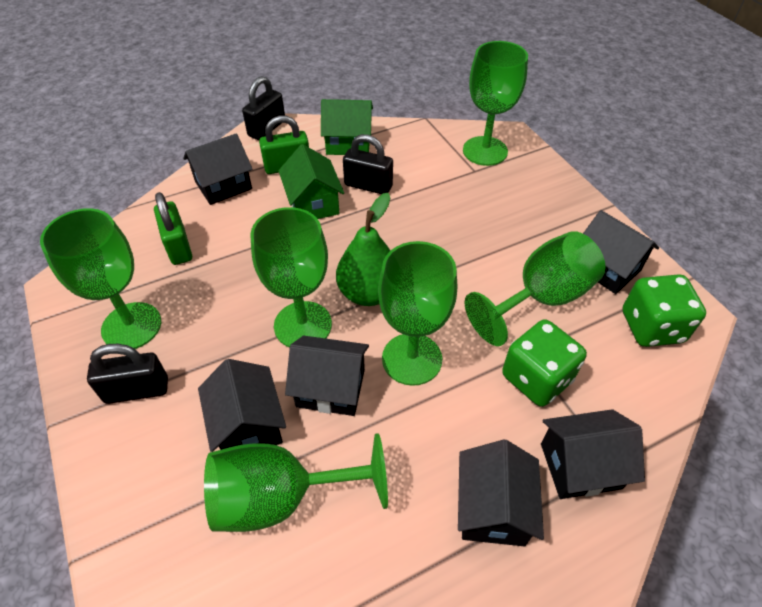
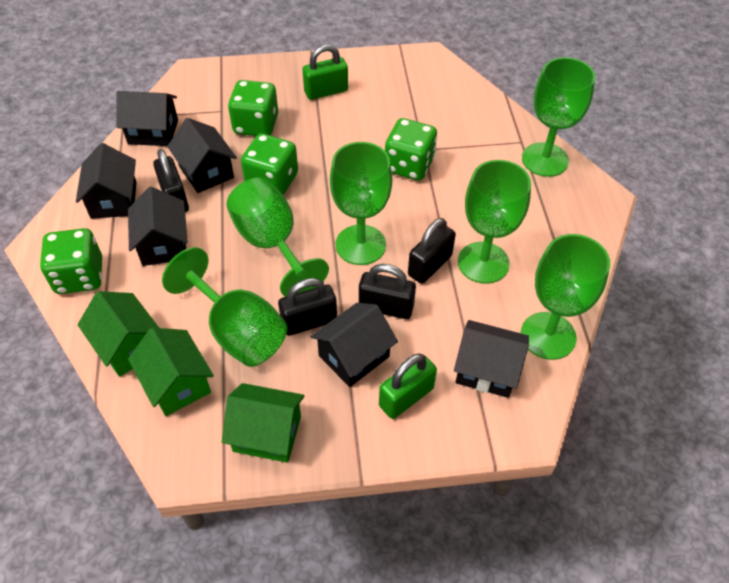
black padlock: 3 -> 4
green dice: 2 -> 4
green house: 2 -> 3
green pear: 1 -> 0

